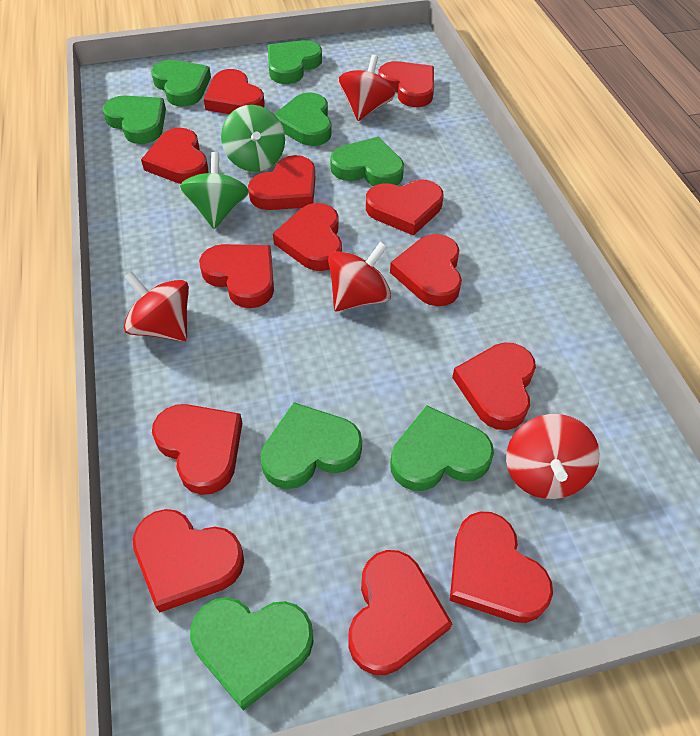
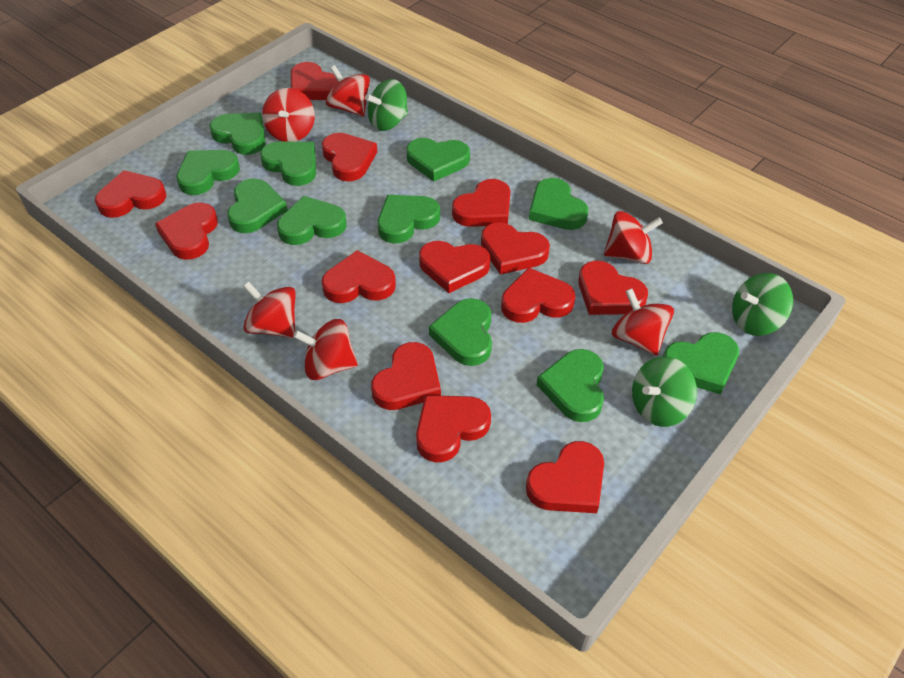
green heart: 8 -> 11
green spinning top: 2 -> 3
red spinning top: 4 -> 6

